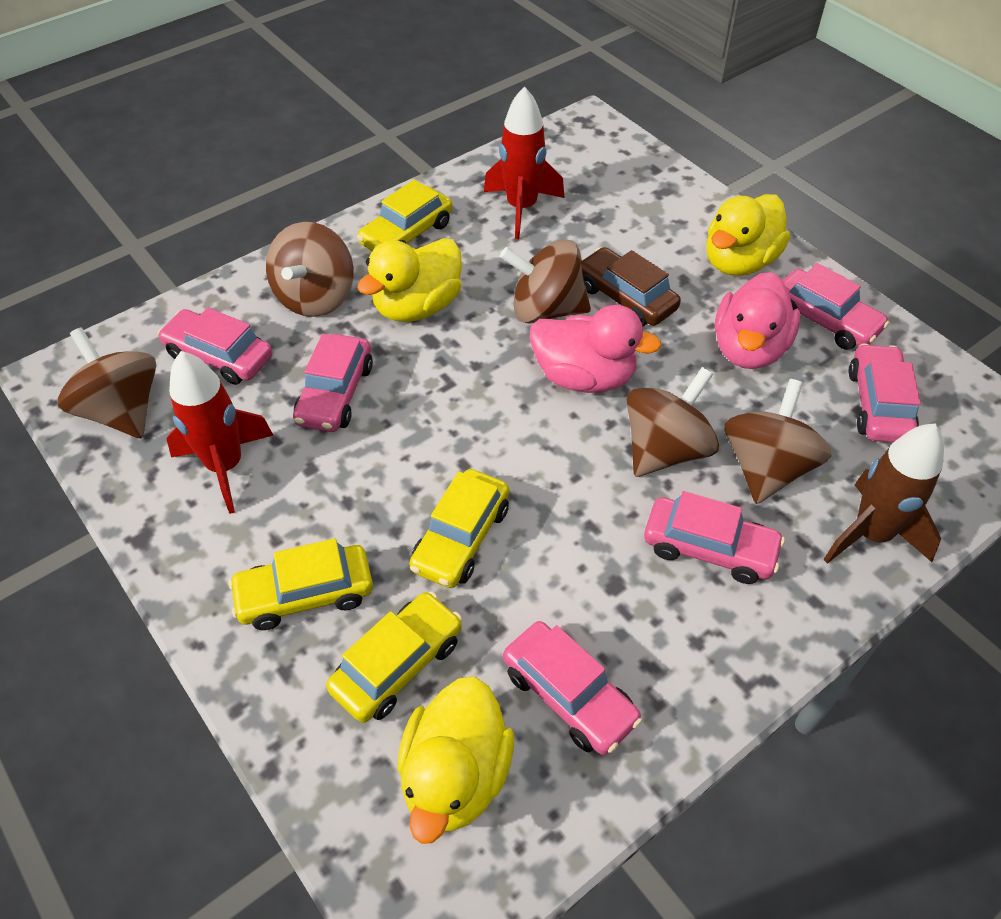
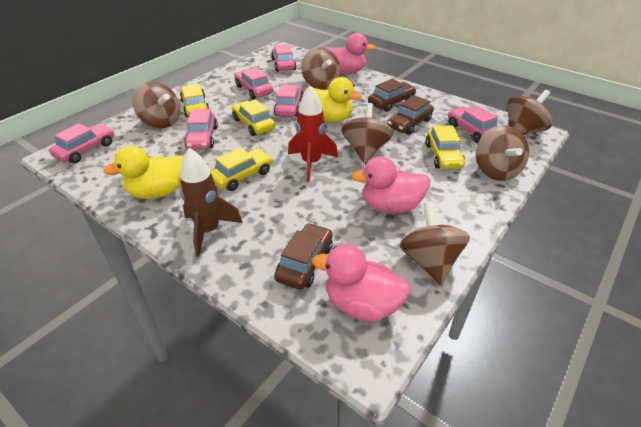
brown car: 1 -> 3
brown spinning top: 5 -> 6
pink duck: 2 -> 3
red rocket: 2 -> 1
yellow duck: 3 -> 2

